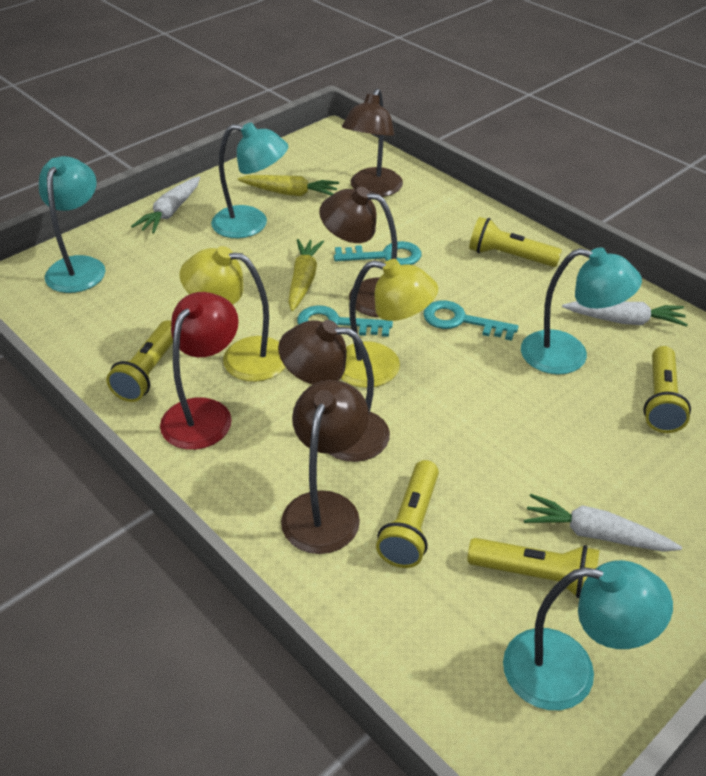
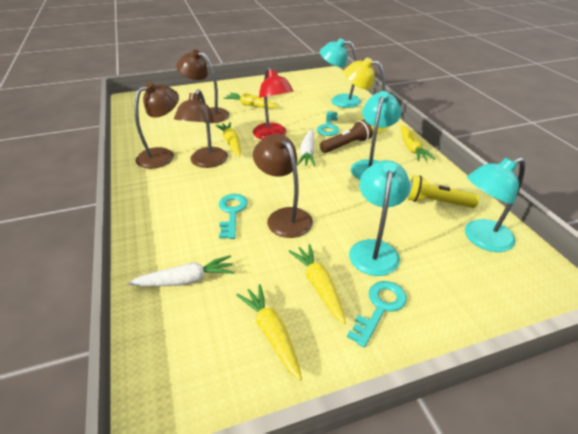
brown flashlight: 0 -> 1
white carrot: 3 -> 2
yellow carrot: 2 -> 5
yellow flashlight: 5 -> 1
yellow lamp: 2 -> 1

